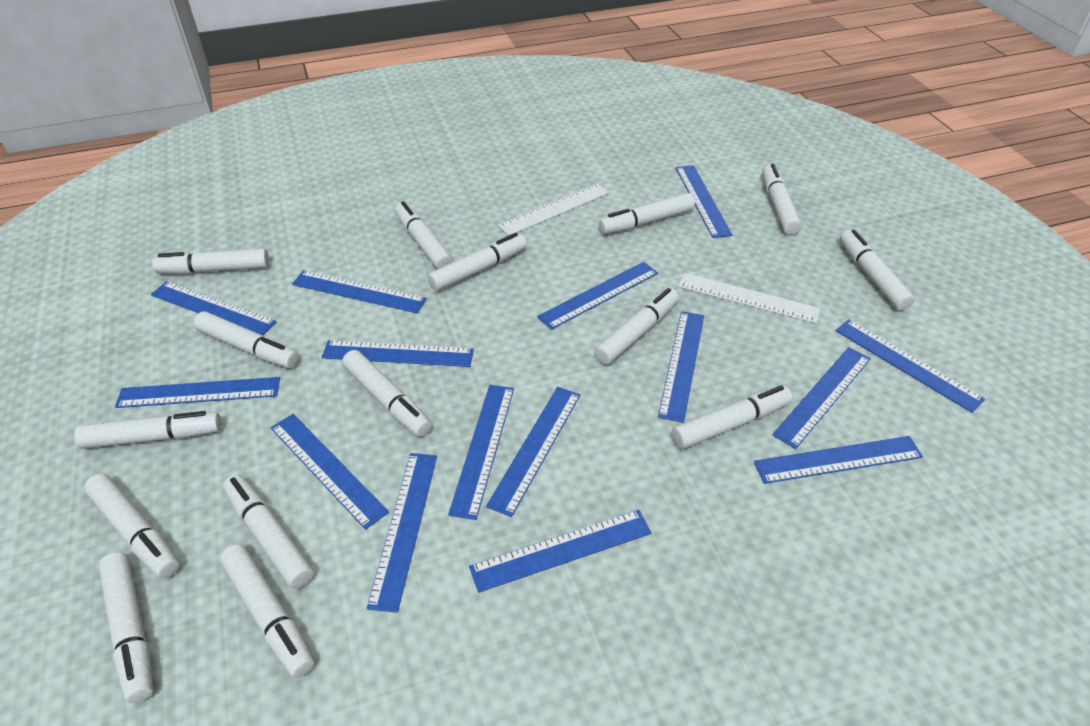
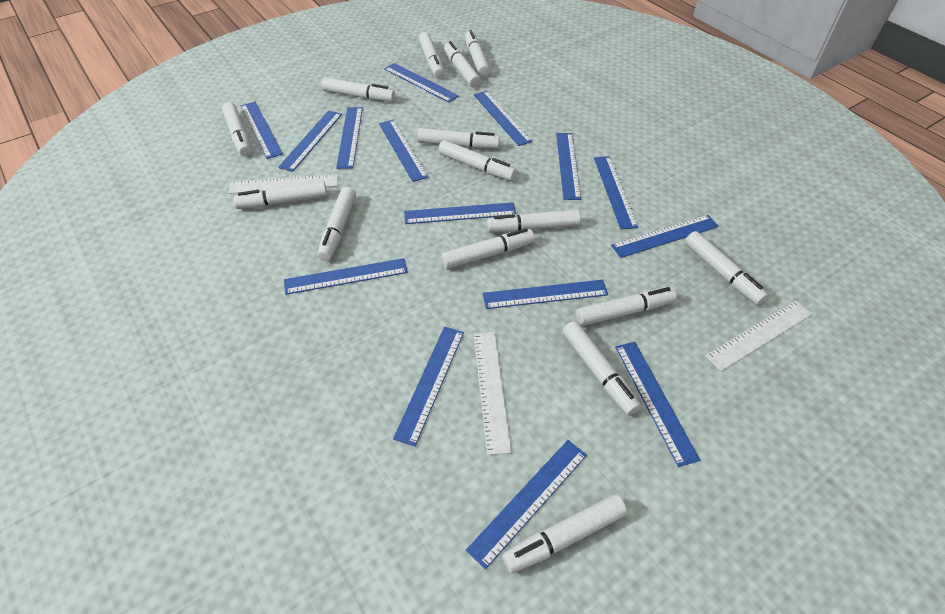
white ruler: 2 -> 3

